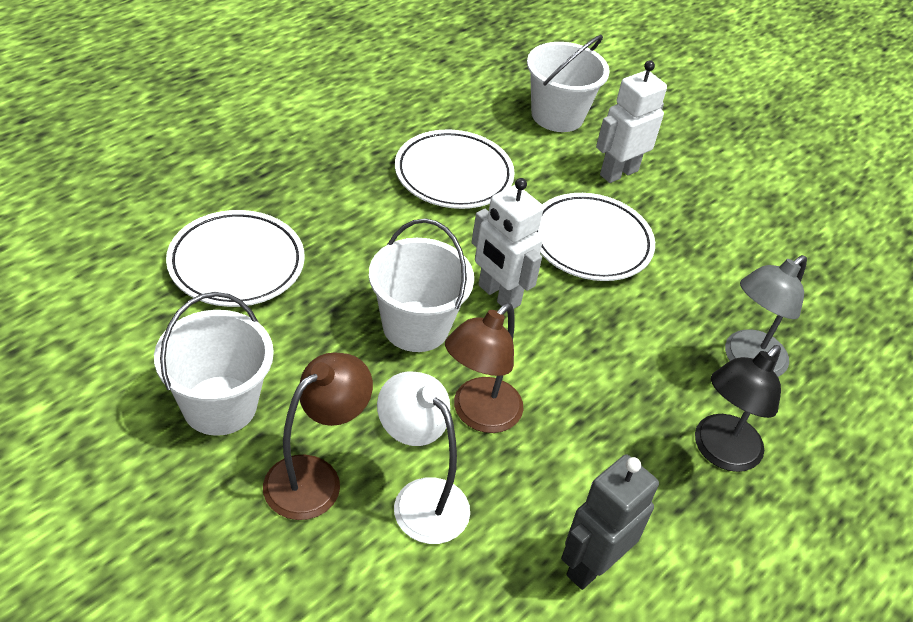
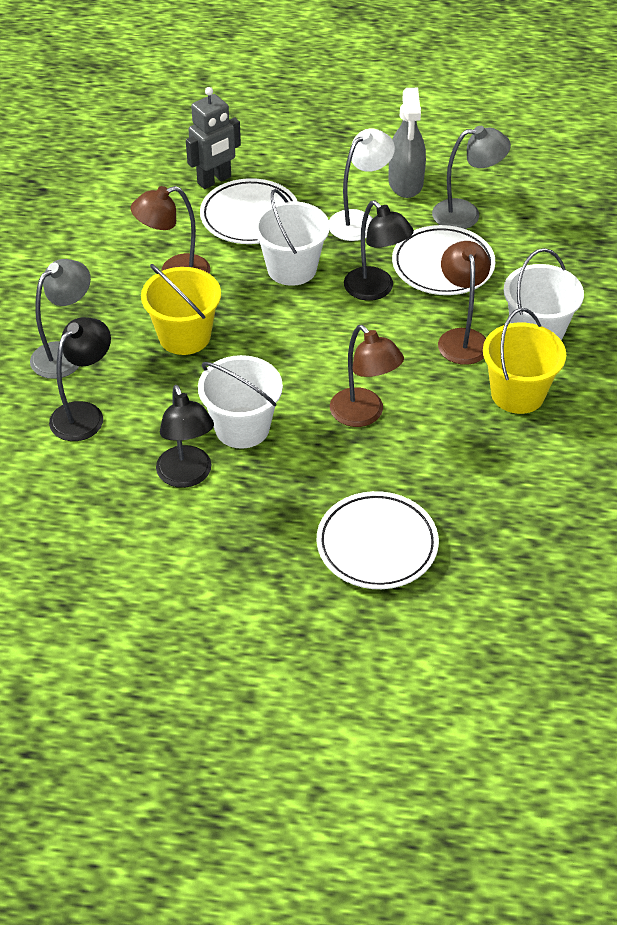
black lamp: 1 -> 3
brown lamp: 2 -> 3
grey lamp: 1 -> 2
grey spray bottle: 0 -> 1
white robot: 2 -> 0
yellow bucket: 0 -> 2

